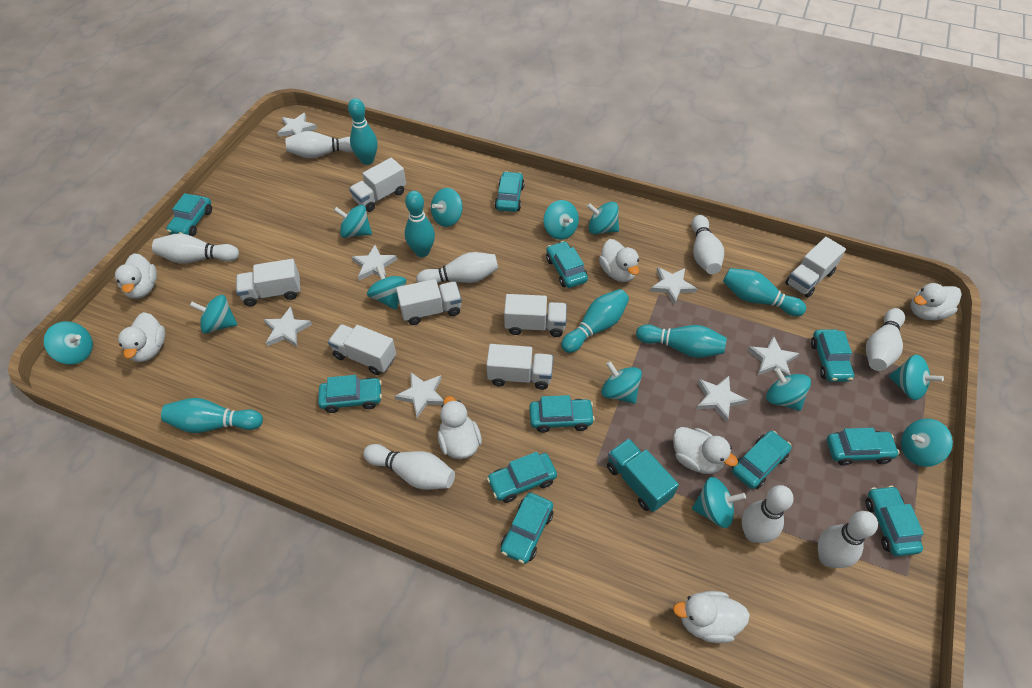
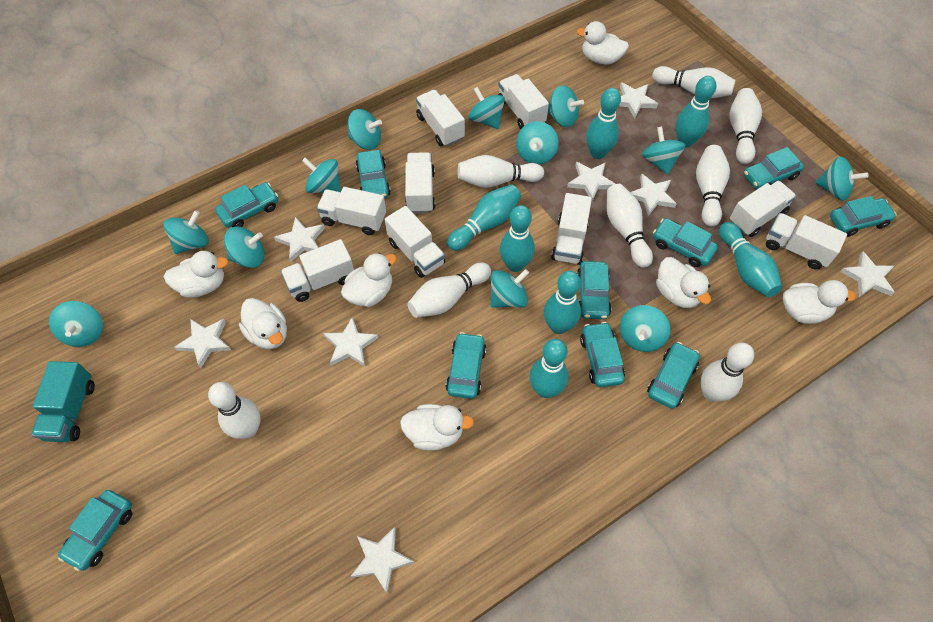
turquoise bowling pin: 6 -> 7
turquoise car: 11 -> 10
white star: 7 -> 8
white truck: 7 -> 9

